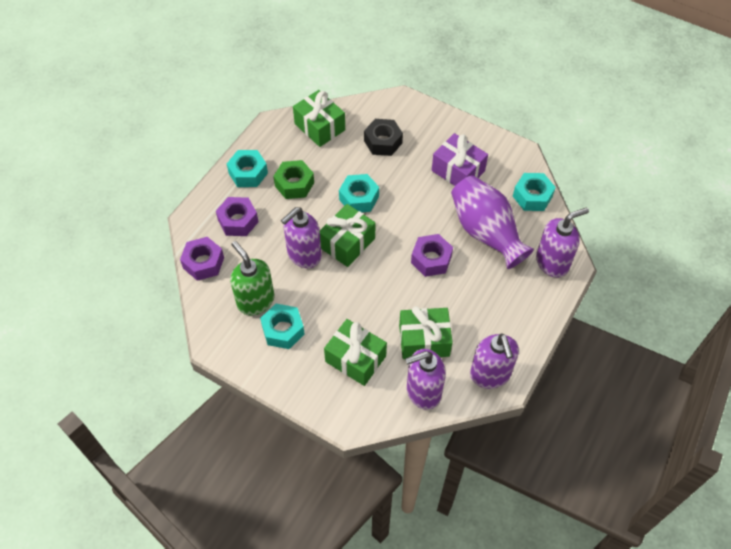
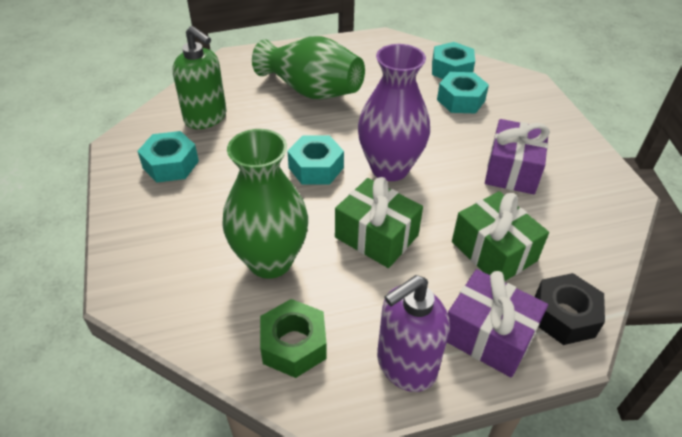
green gift: 4 -> 2
green vase: 0 -> 2
purple gift: 1 -> 2
purple nut: 3 -> 0
purple soap dispenser: 4 -> 1

